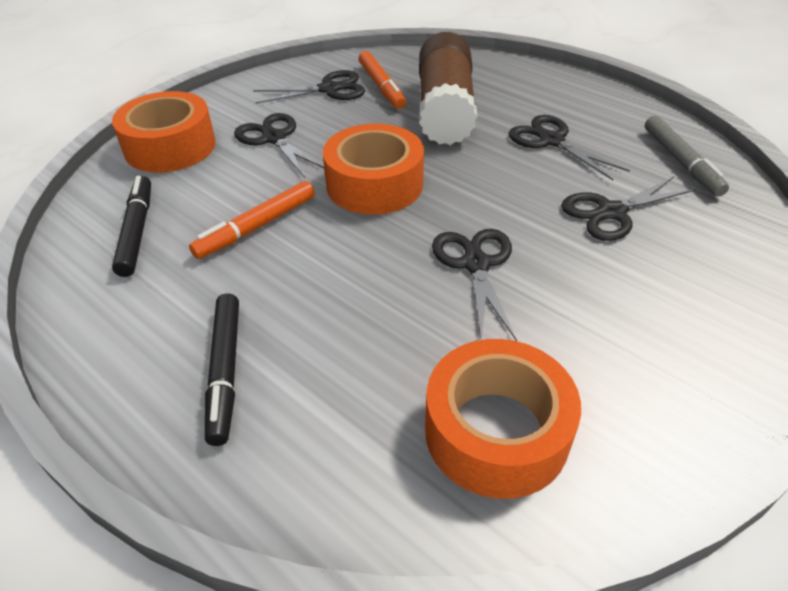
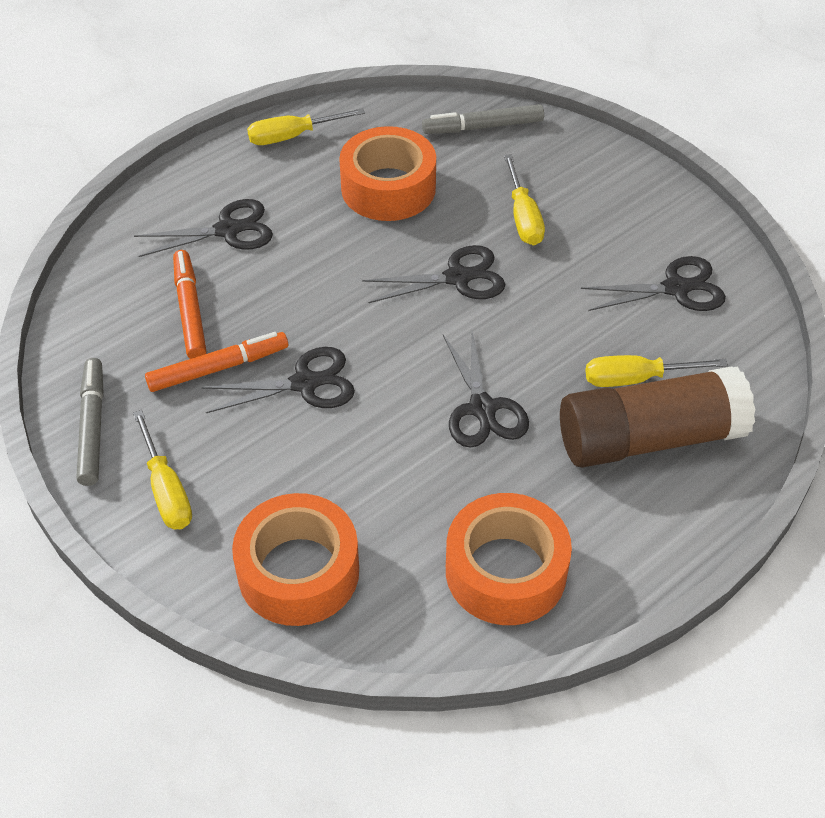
black marker: 2 -> 0
grey marker: 1 -> 2
yellow screwdriver: 0 -> 4

